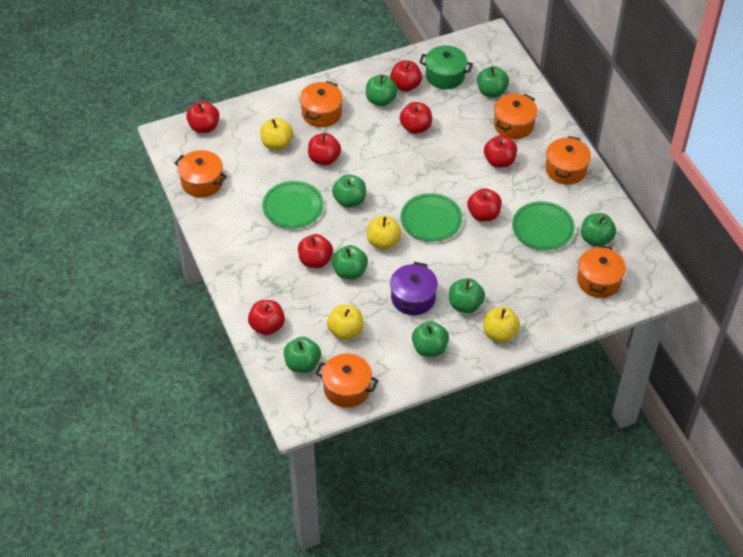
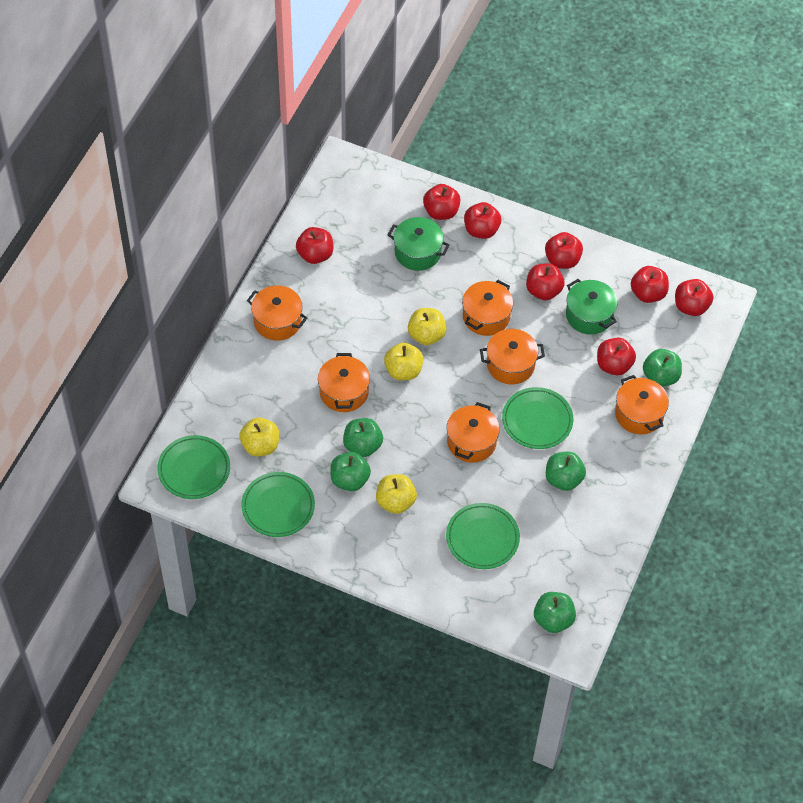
green apple: 8 -> 5
green plate: 3 -> 4
green pot: 1 -> 2
purple pot: 1 -> 0

